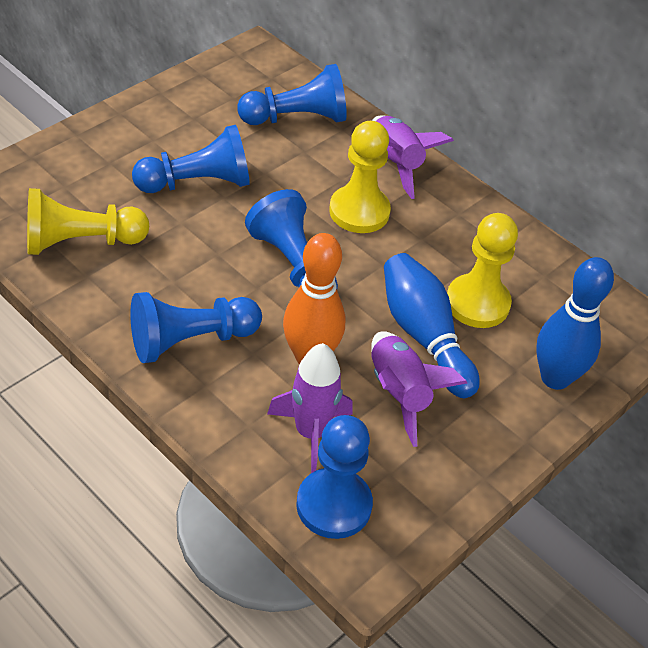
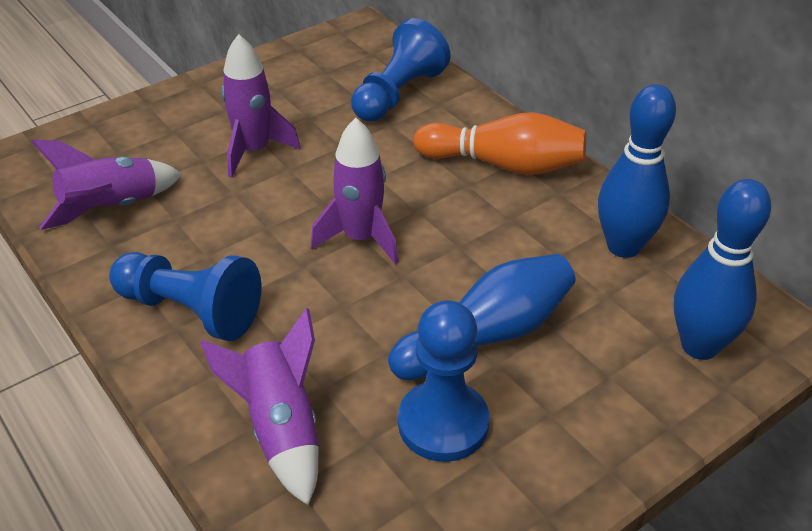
blue bowling pin: 2 -> 3
blue pawn: 5 -> 3
purple rocket: 3 -> 4
yellow pawn: 3 -> 0

